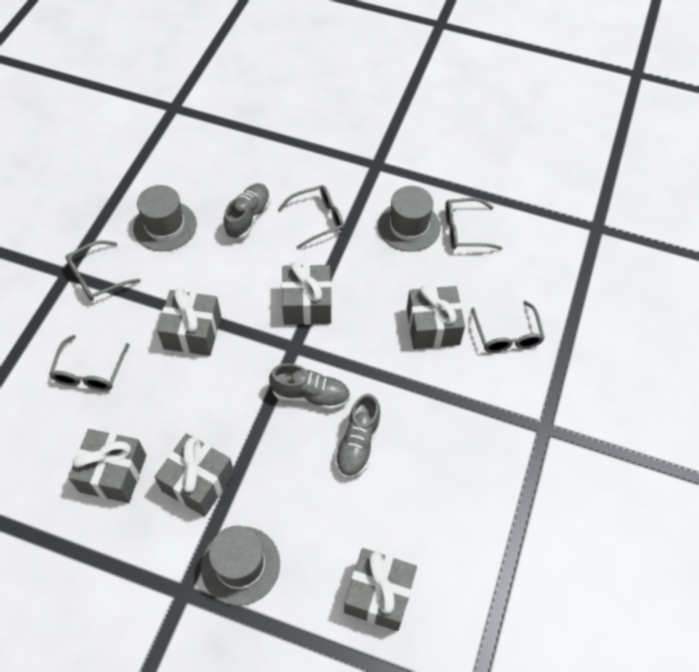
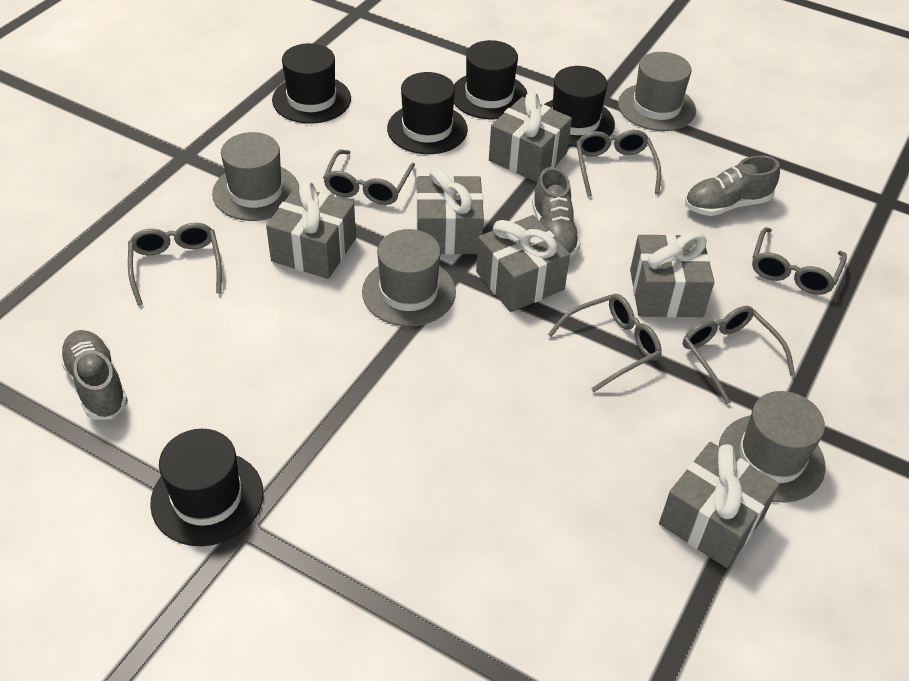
black hat: 0 -> 5
grey glasses: 5 -> 6
grey hat: 3 -> 4

